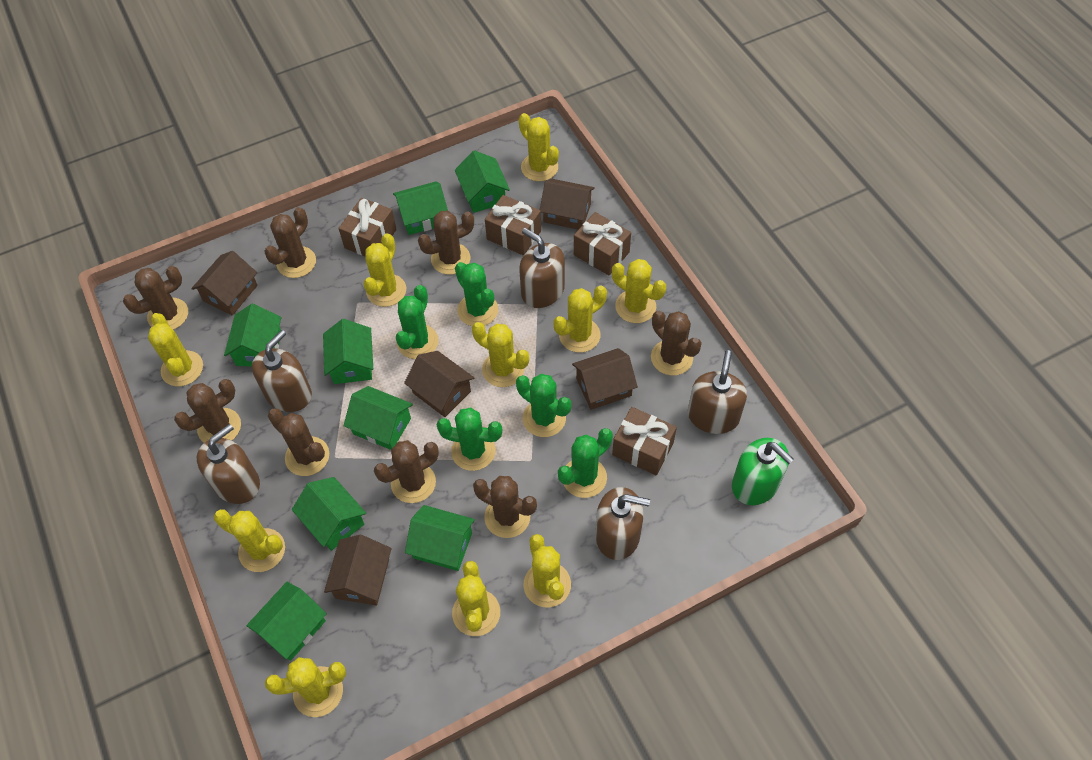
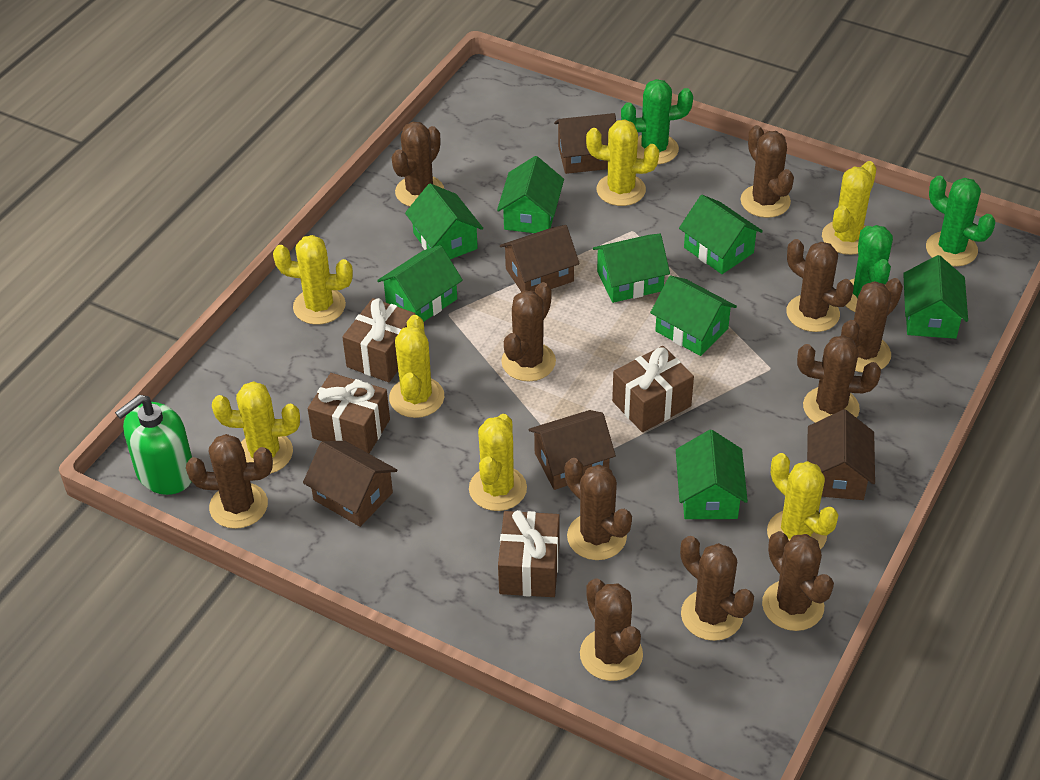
brown cactus: 8 -> 11
brown soap dispenser: 5 -> 0
green cactus: 5 -> 3
yellow cactus: 10 -> 7

